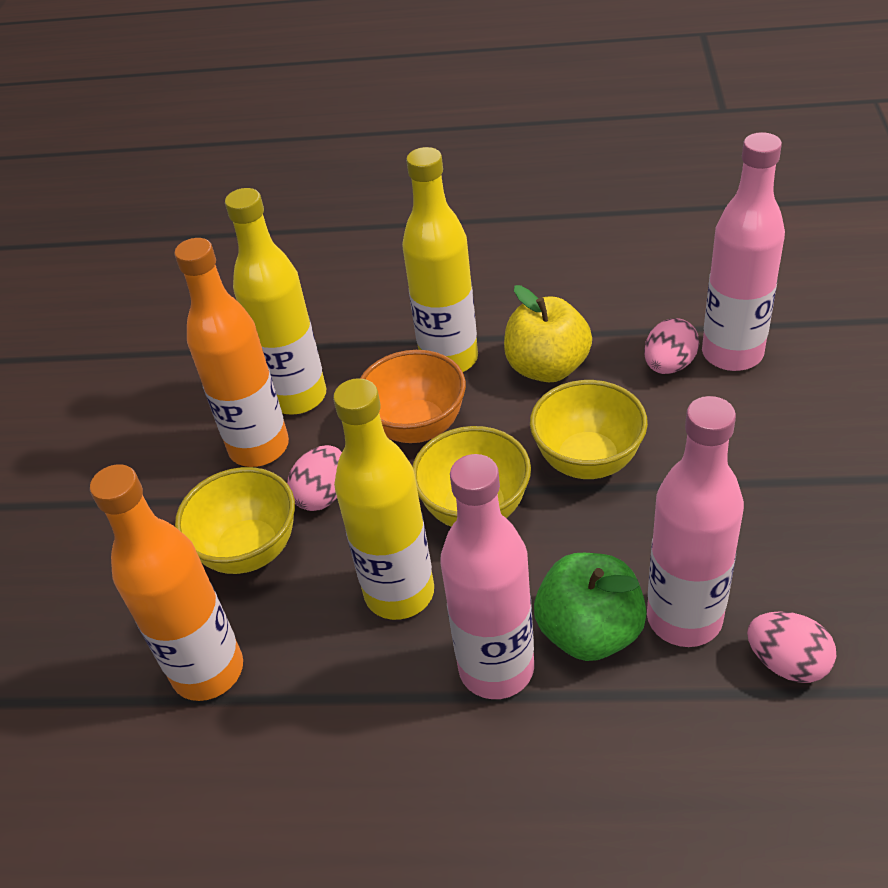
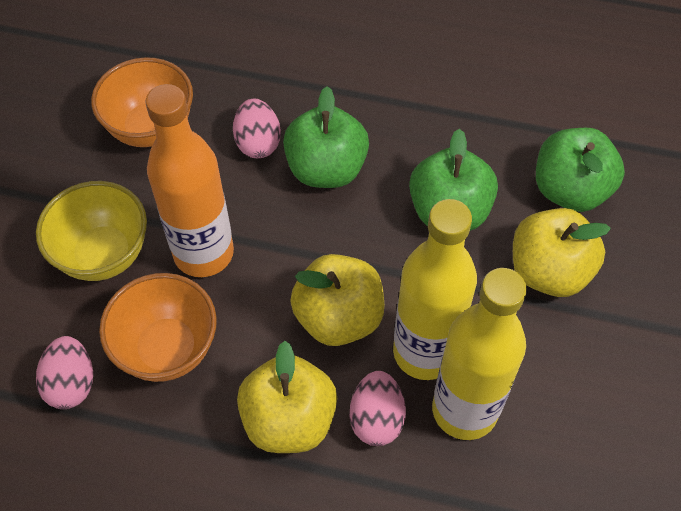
green apple: 1 -> 3
orange bottle: 2 -> 1
orange bowl: 1 -> 2
pink bottle: 3 -> 0
yellow apple: 1 -> 3
yellow bottle: 3 -> 2
yellow bowl: 3 -> 1

